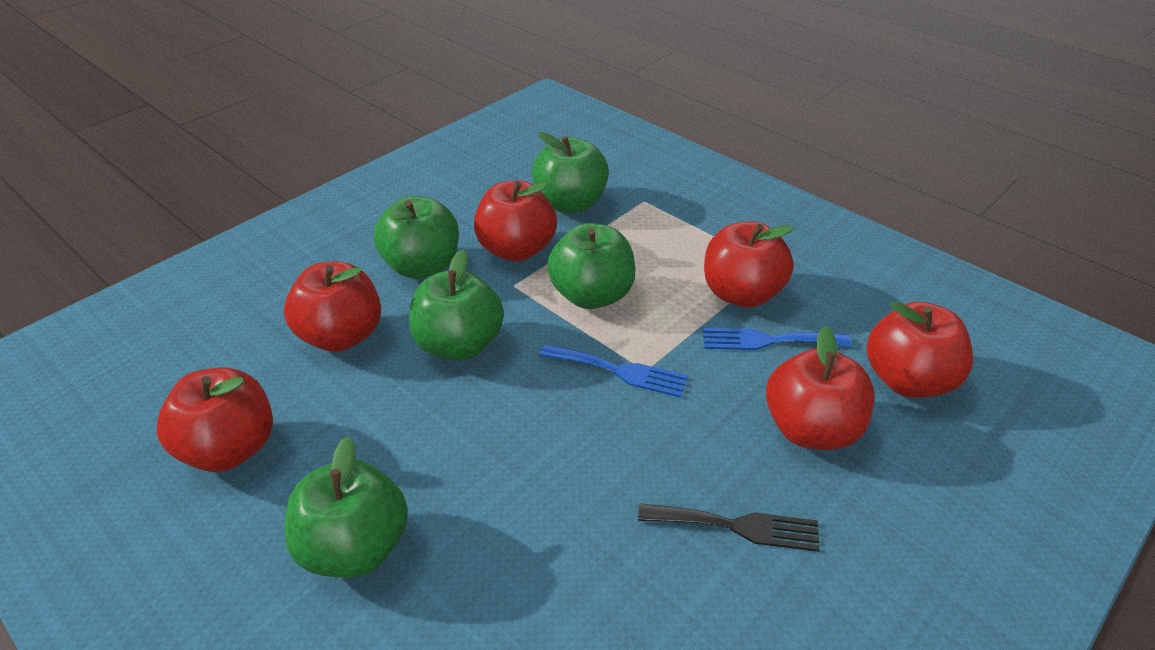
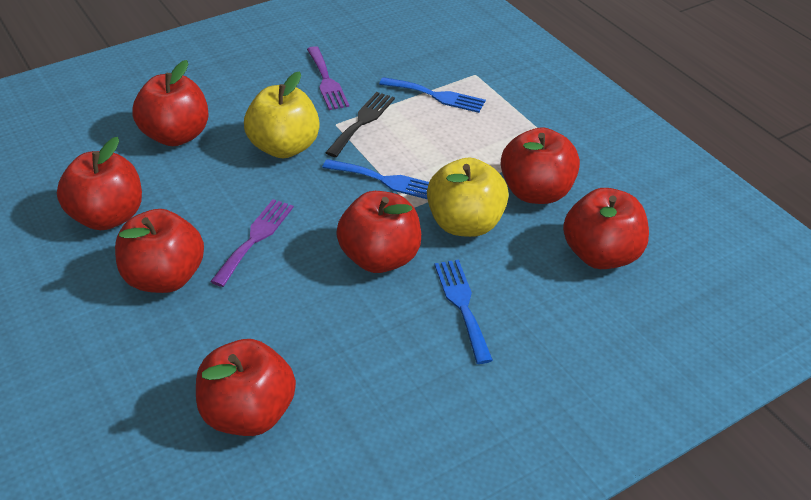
blue fork: 2 -> 3
green apple: 5 -> 0
purple fork: 0 -> 2
red apple: 6 -> 7
yellow apple: 0 -> 2

